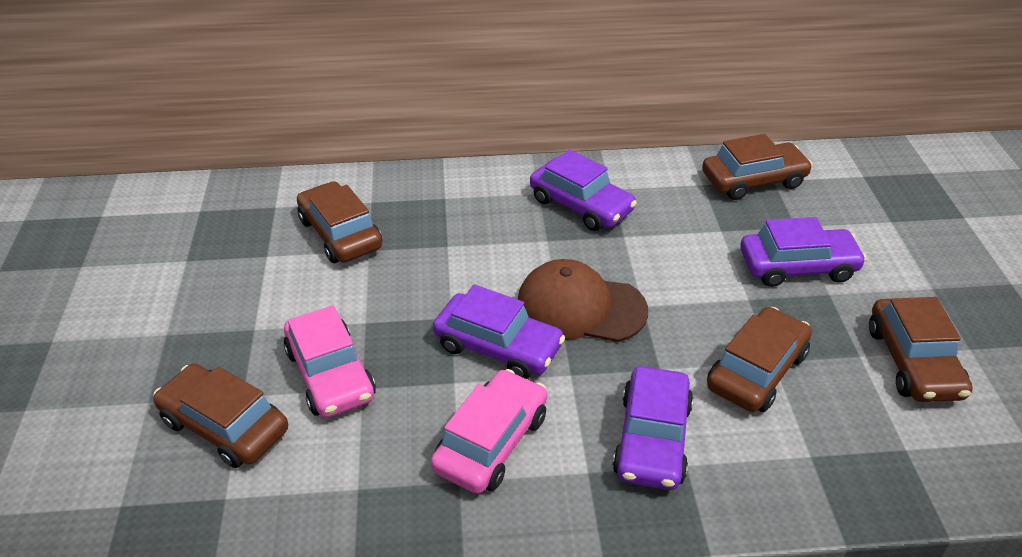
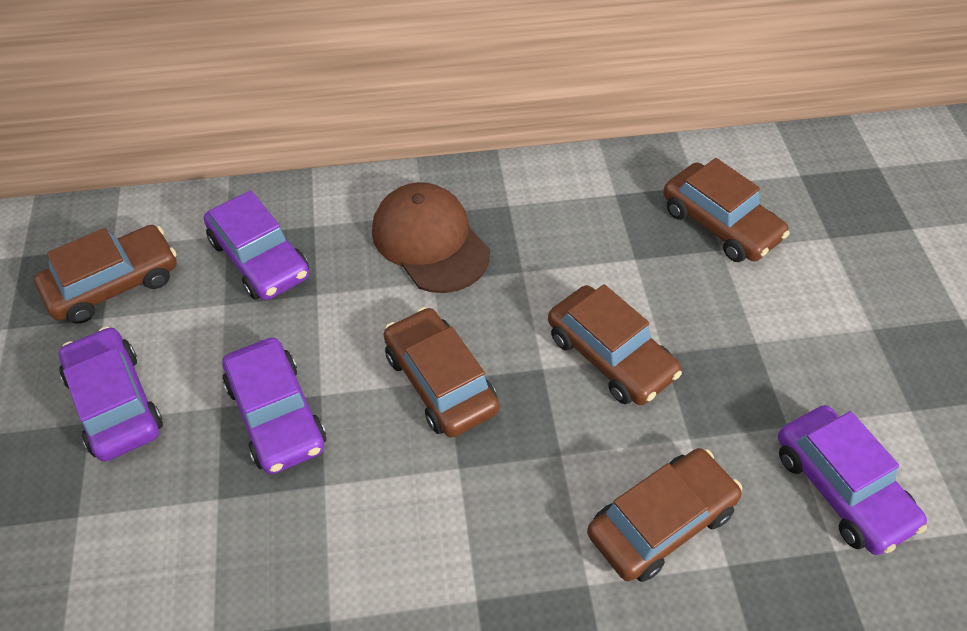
pink car: 2 -> 0

